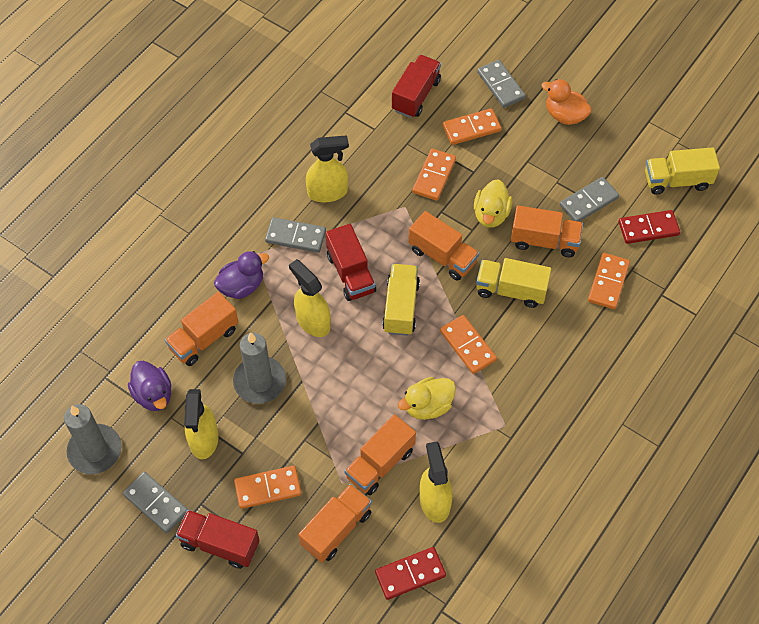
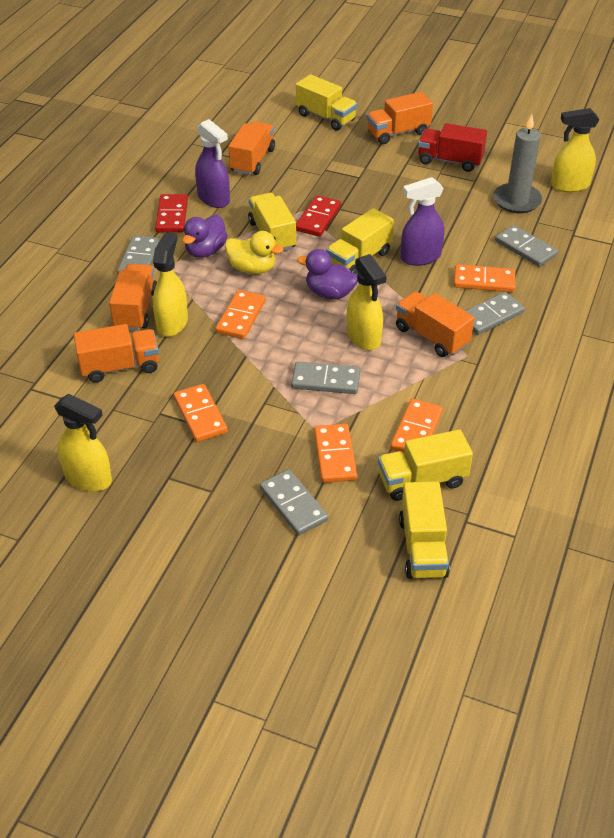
grey candle: 2 -> 1
grey domino: 4 -> 5
orange duck: 1 -> 0
purple spray bottle: 0 -> 2
red truck: 3 -> 1
yellow duck: 2 -> 1
yellow truck: 3 -> 5

